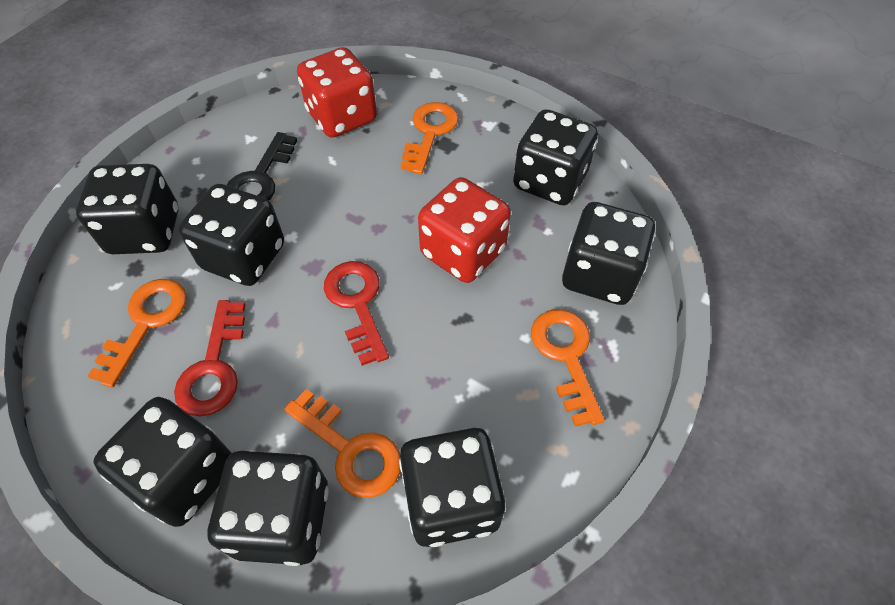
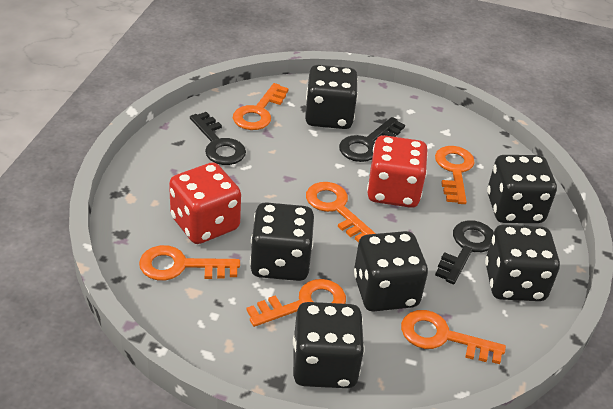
black dice: 7 -> 6
black key: 1 -> 3
orange key: 4 -> 6
red key: 2 -> 0

